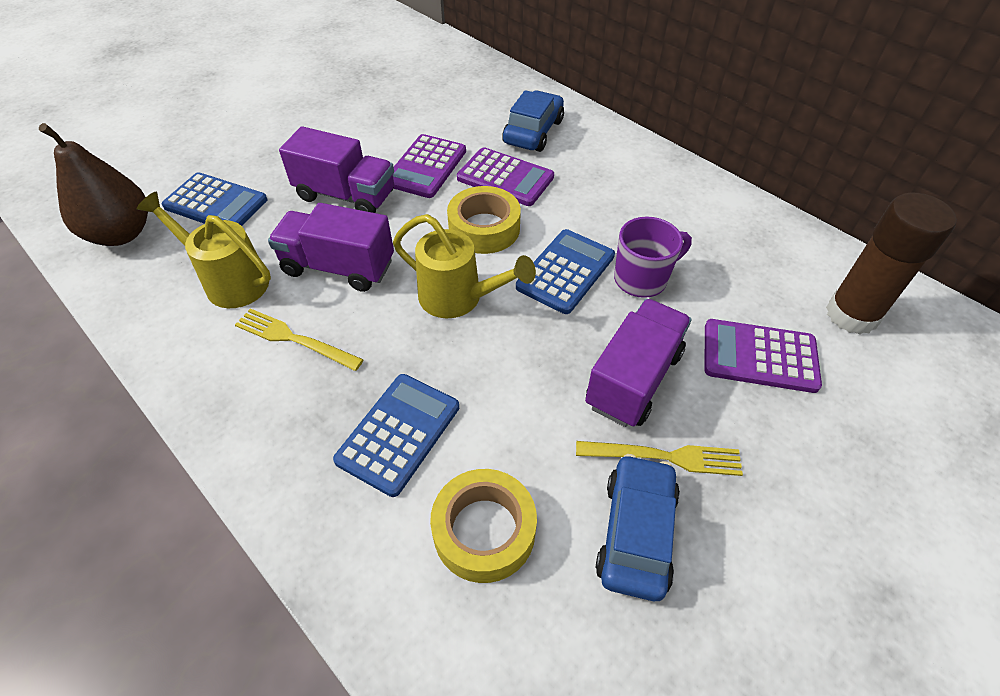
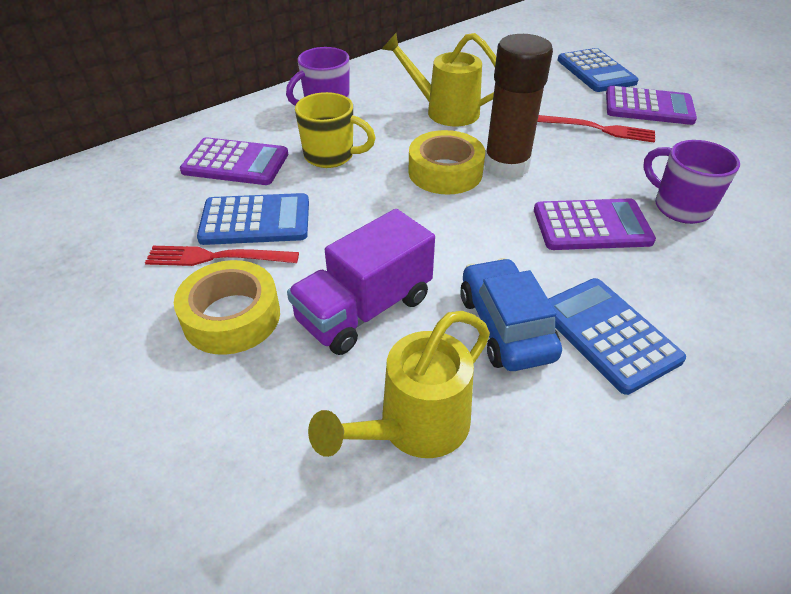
blue car: 2 -> 1
brown pear: 1 -> 0
purple mug: 1 -> 2
purple truck: 3 -> 1
red fork: 0 -> 2
yellow fork: 2 -> 0
yellow mug: 0 -> 1

